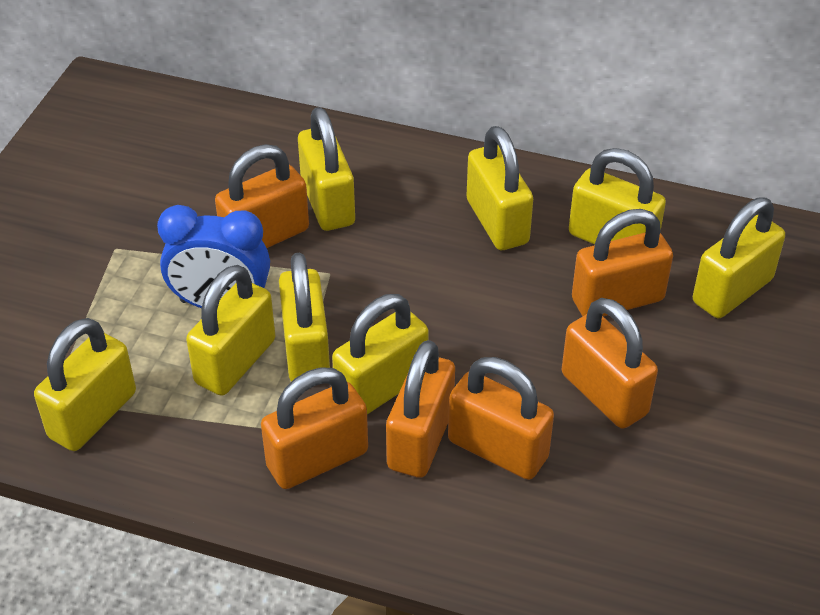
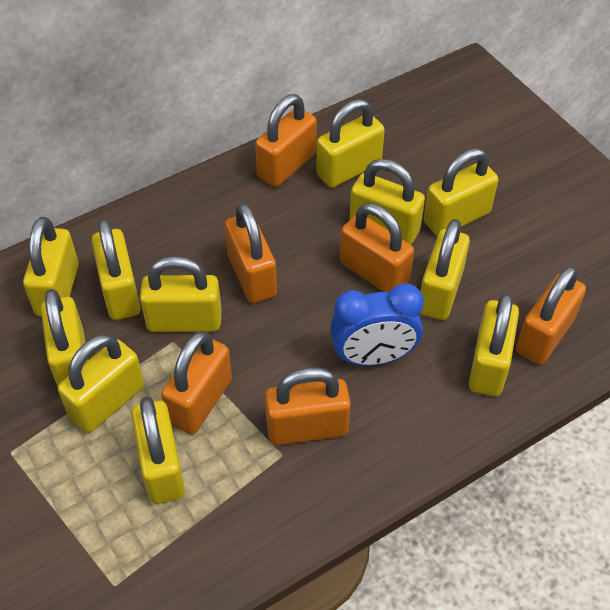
yellow padlock: 8 -> 11

